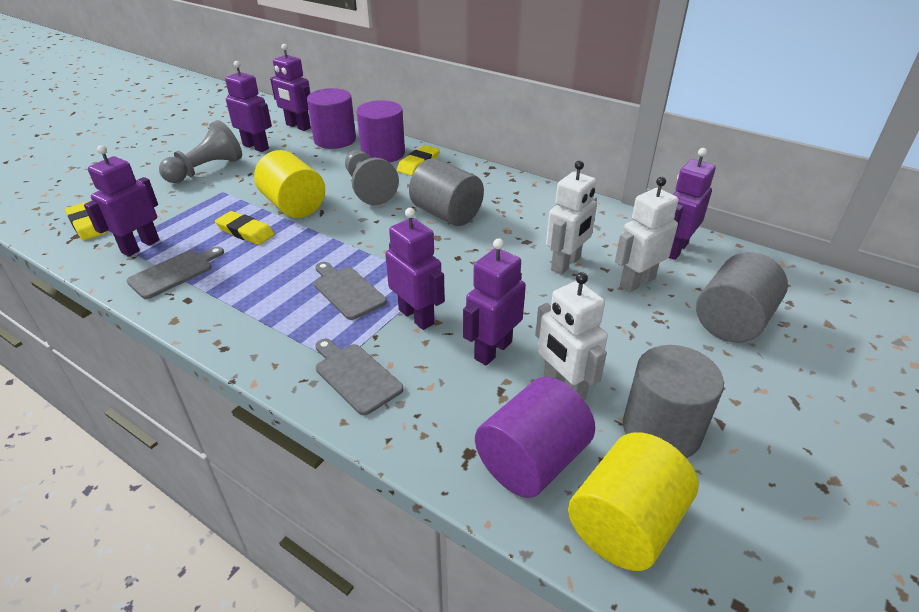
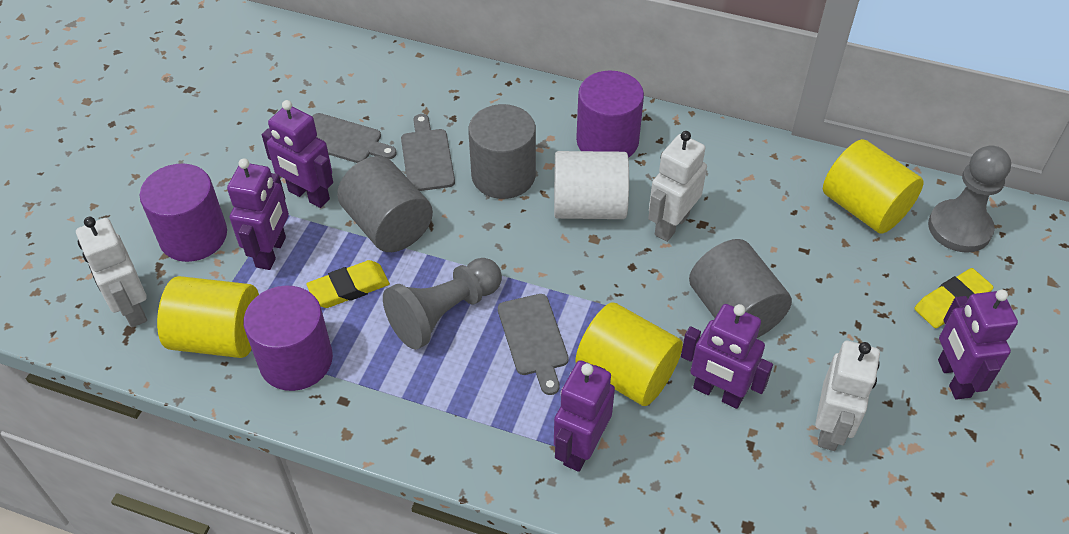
purple robot: 6 -> 5
white cylinder: 0 -> 1
yellow cylinder: 2 -> 3
yellow eraser: 3 -> 2

